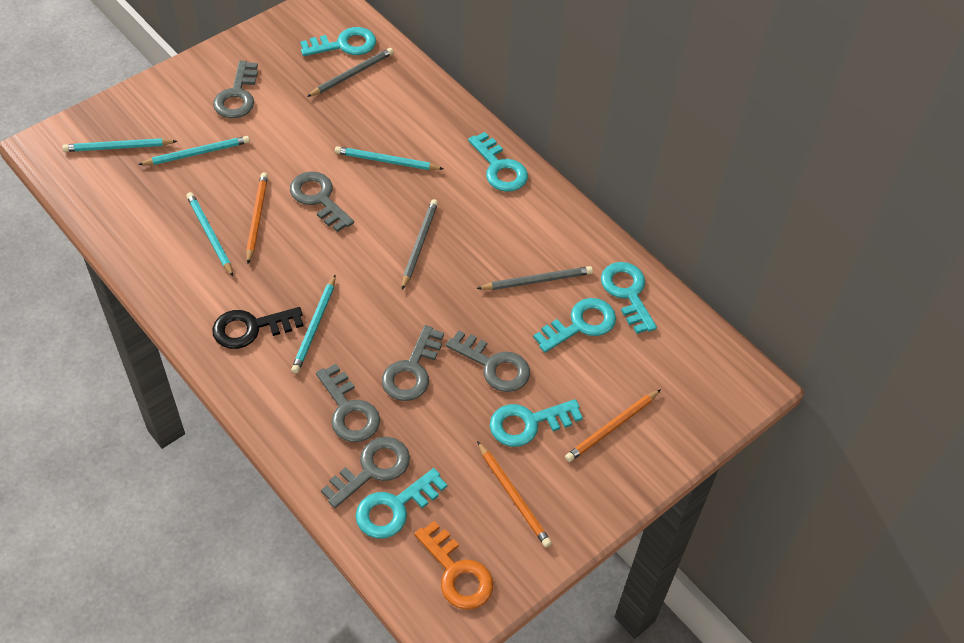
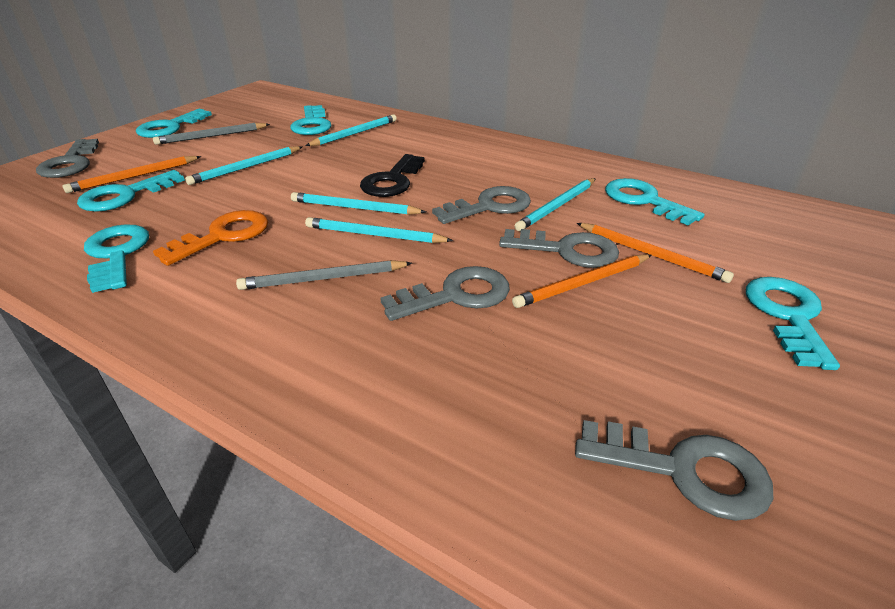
grey key: 6 -> 5
grey pencil: 3 -> 2

